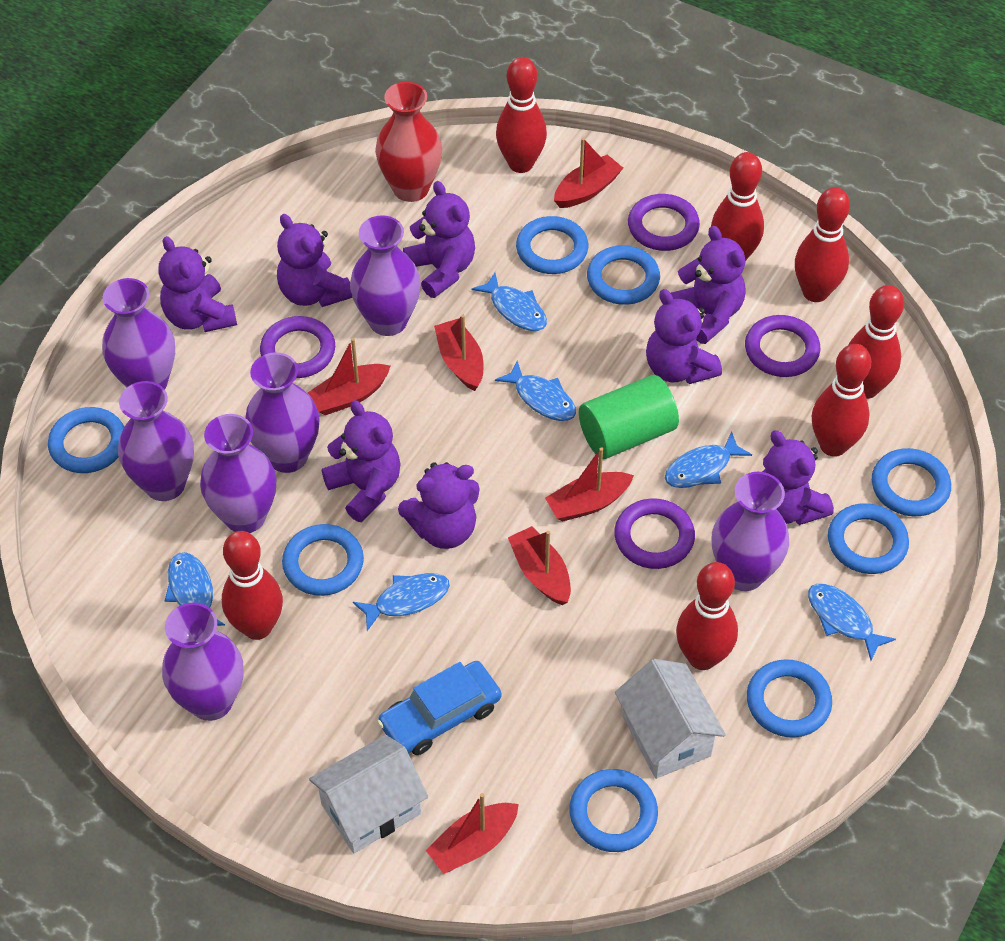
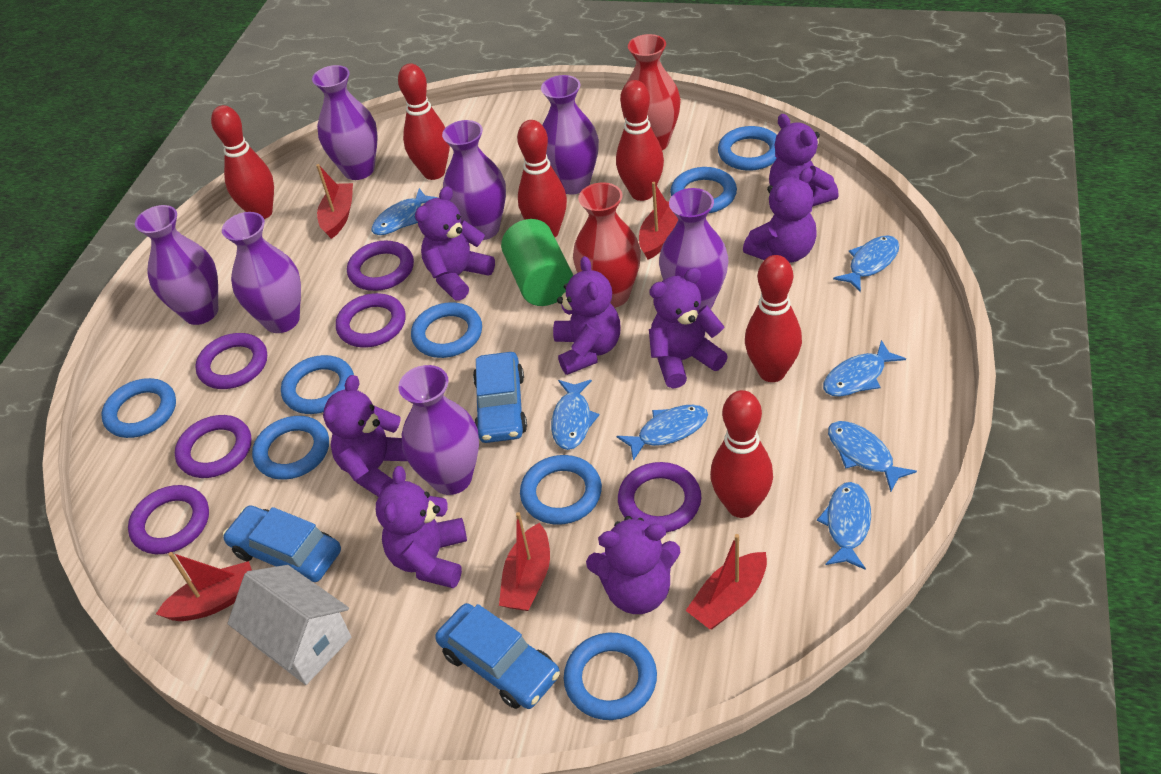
blue car: 1 -> 3
blue fish: 6 -> 7
purple ring: 4 -> 6
red boat: 6 -> 5
red bowling pin: 7 -> 6
red vase: 1 -> 2
white house: 2 -> 1

